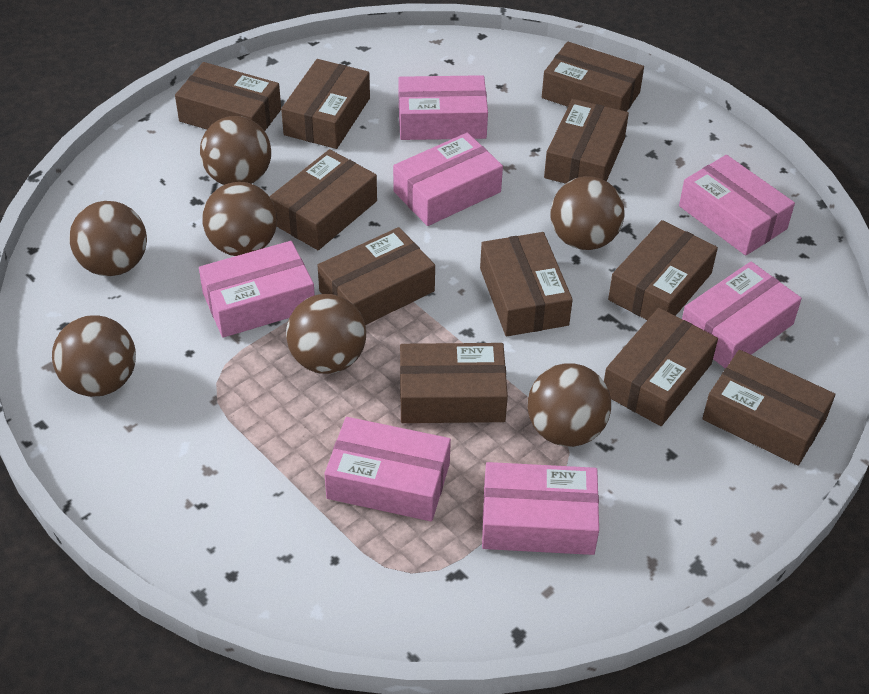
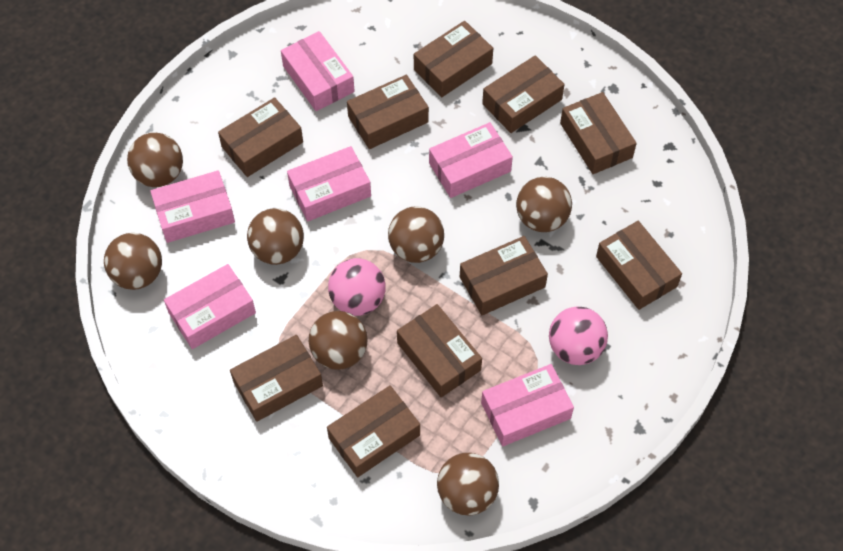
brown box: 11 -> 10
pink ball: 0 -> 2
pink box: 7 -> 6

